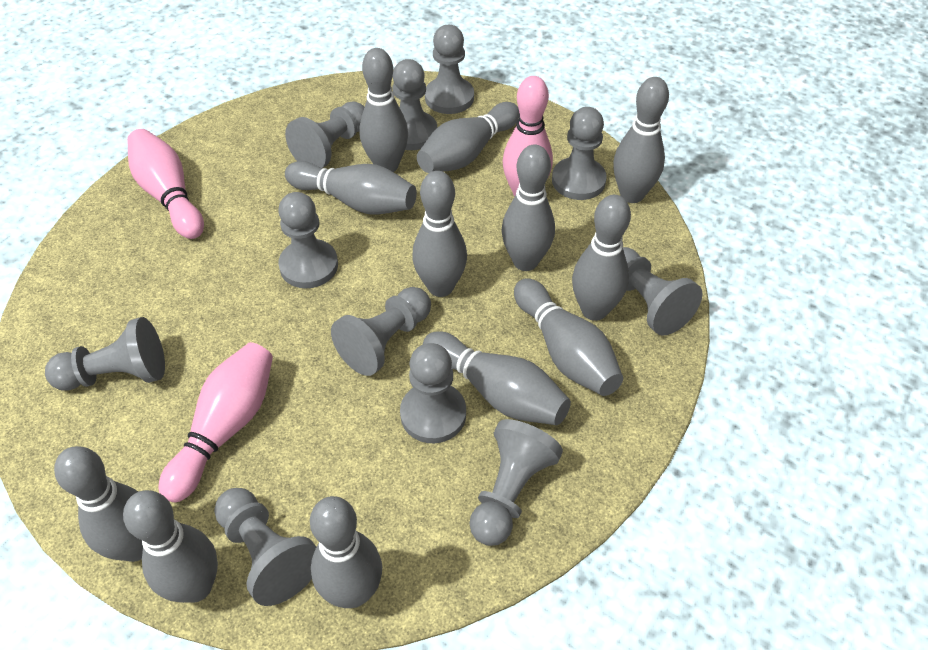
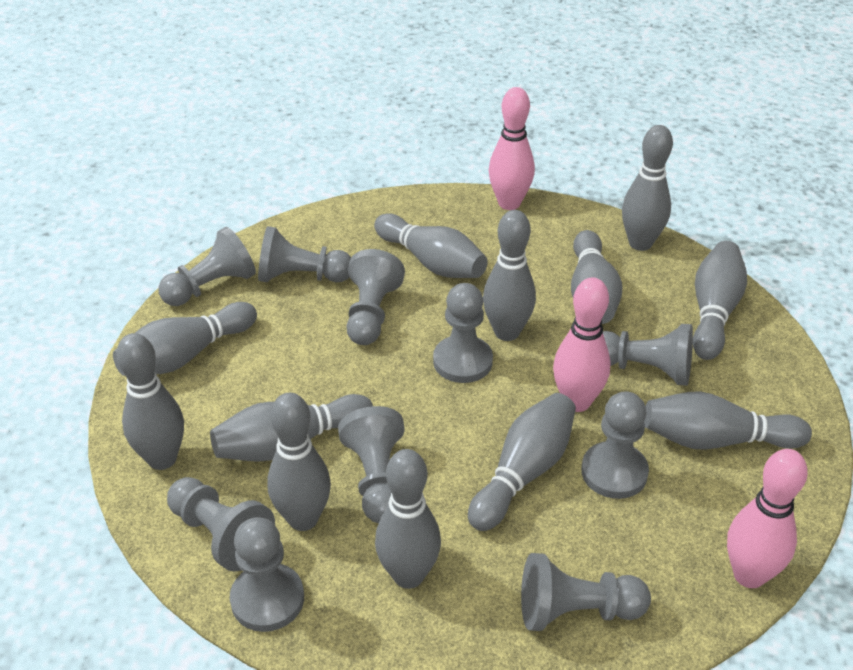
grey pawn: 11 -> 10

